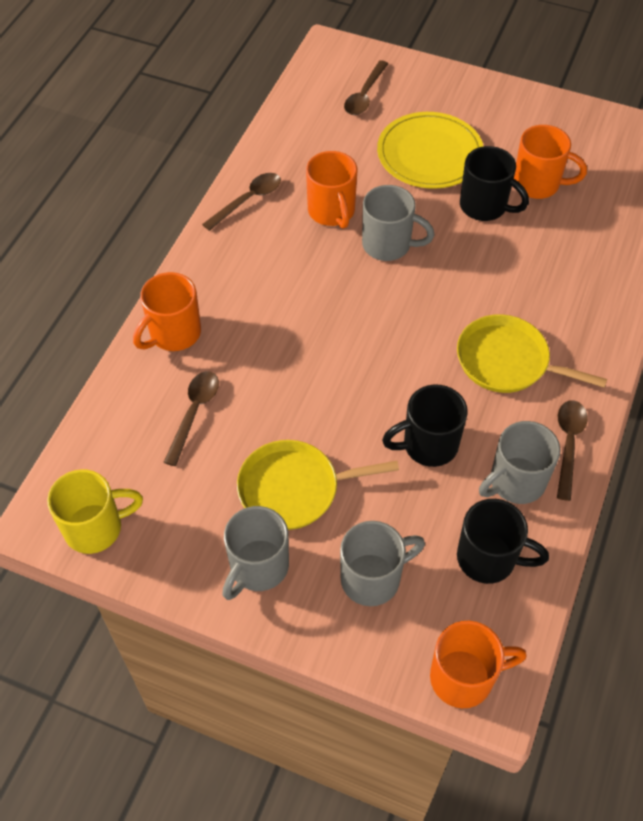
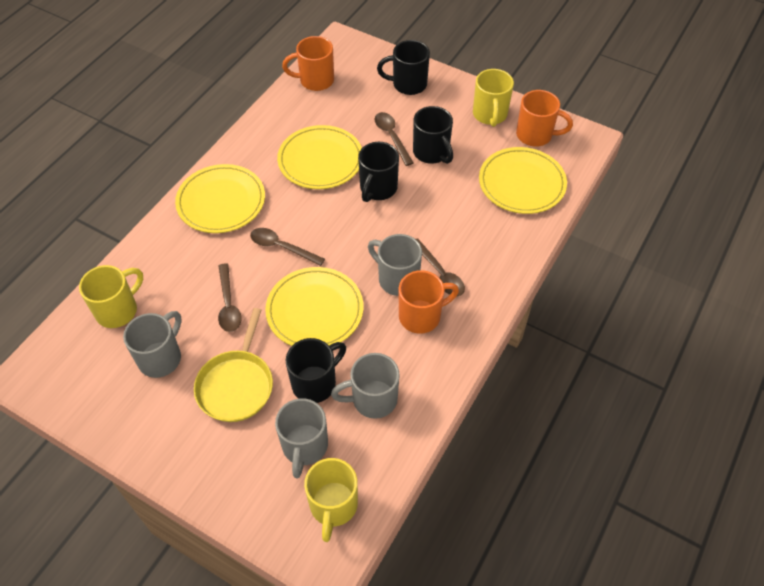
black mug: 3 -> 4
orange mug: 4 -> 3
yellow mug: 1 -> 3
yellow pan: 2 -> 1
yellow plate: 1 -> 4

